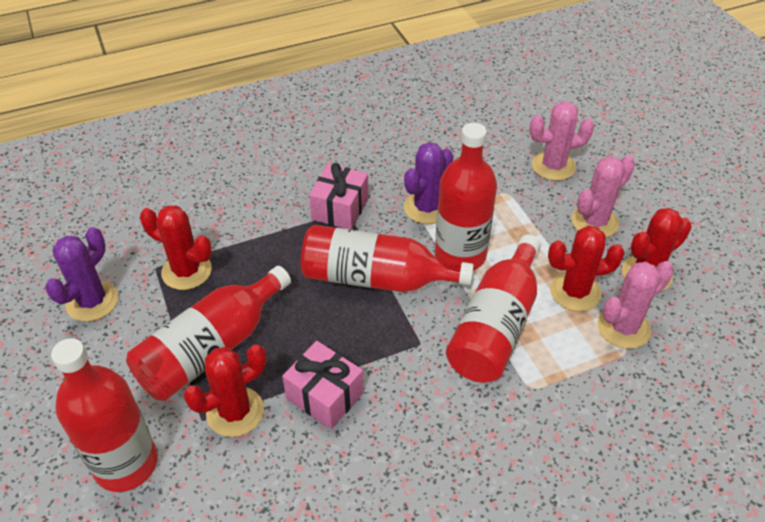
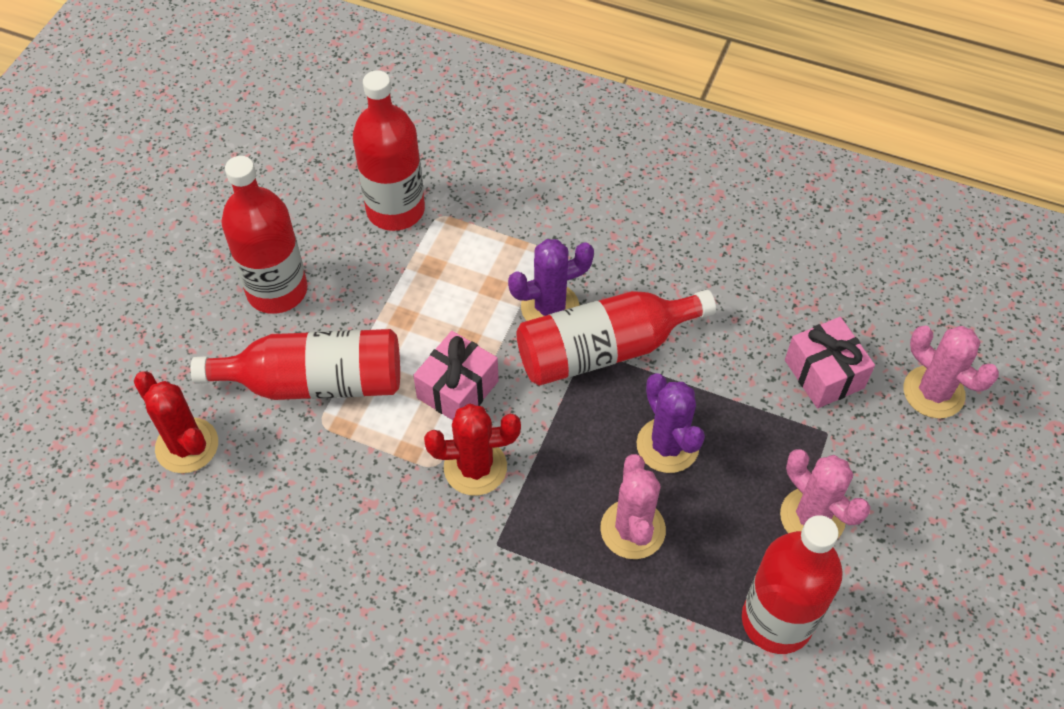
red cactus: 4 -> 2

